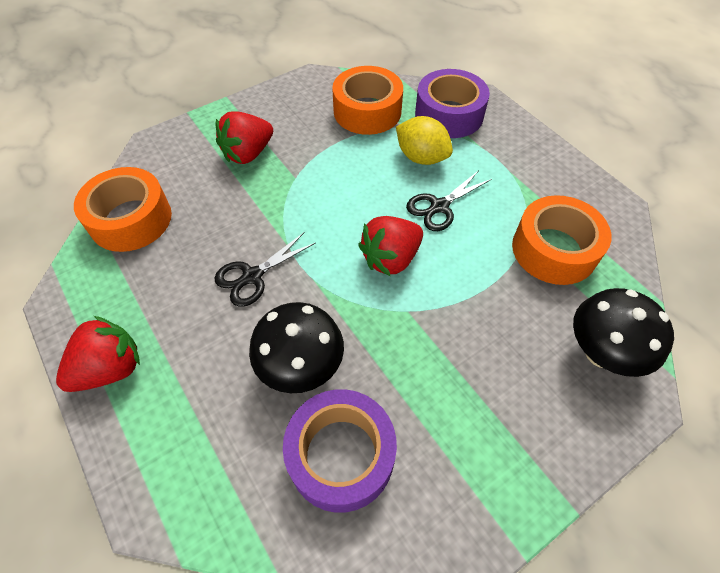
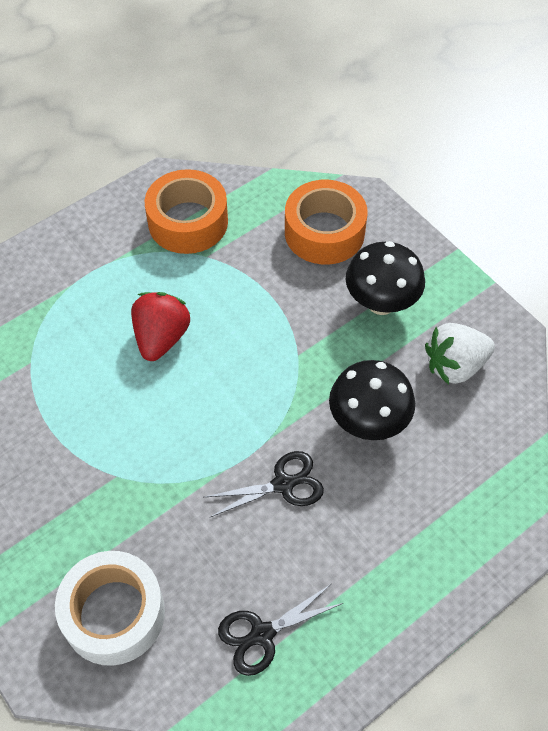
orange tape: 3 -> 2
purple tape: 2 -> 0
red strawberry: 3 -> 1
white strawberry: 0 -> 1
white tape: 0 -> 1
yellow lemon: 1 -> 0

